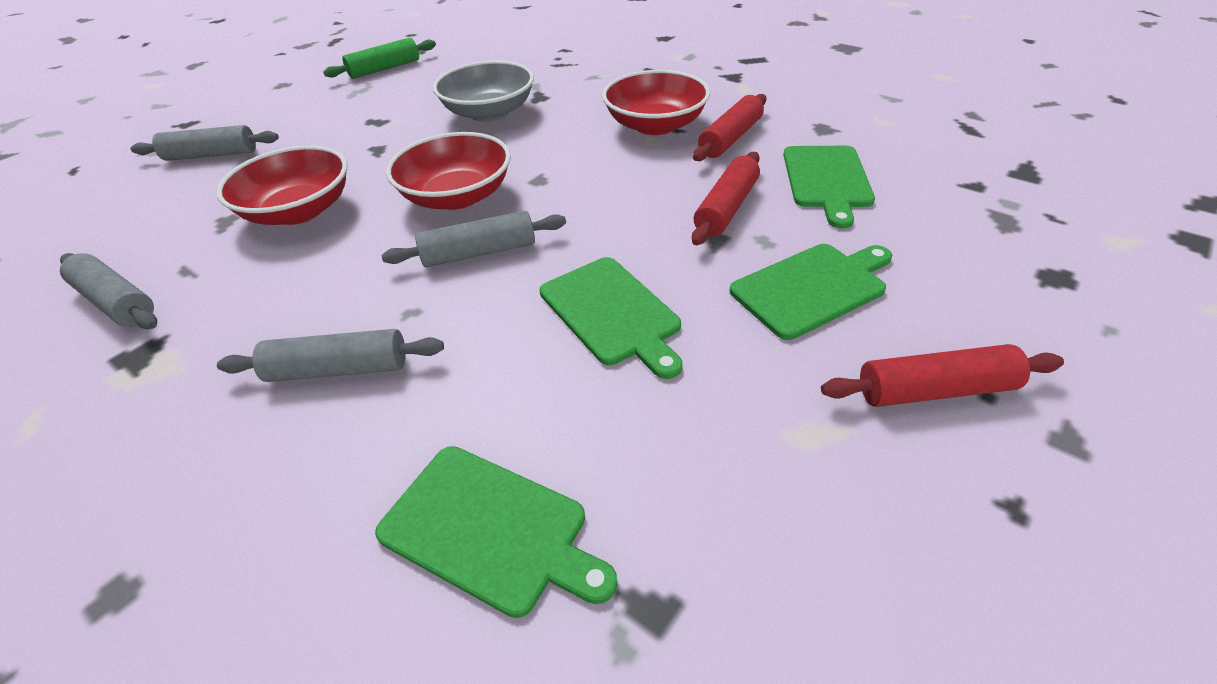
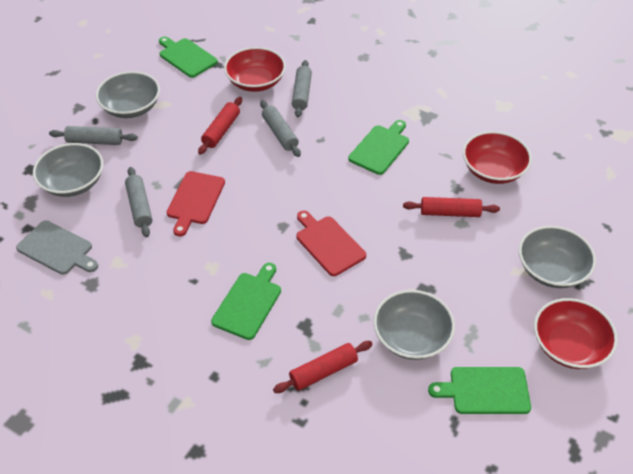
green rolling pin: 1 -> 0
grey bowl: 1 -> 4
grey cutting board: 0 -> 1
red cutting board: 0 -> 2

